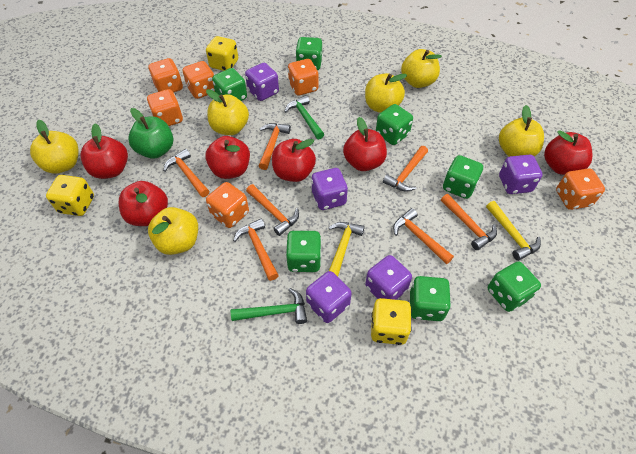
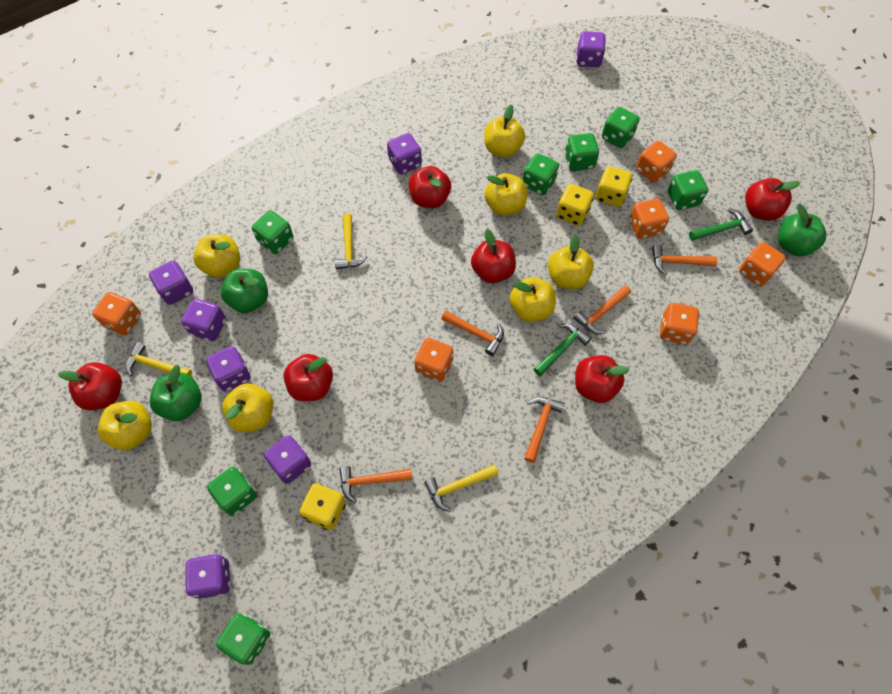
green apple: 1 -> 3
orange hammer: 7 -> 5
purple dice: 5 -> 7
yellow apple: 6 -> 7
yellow hammer: 2 -> 3

